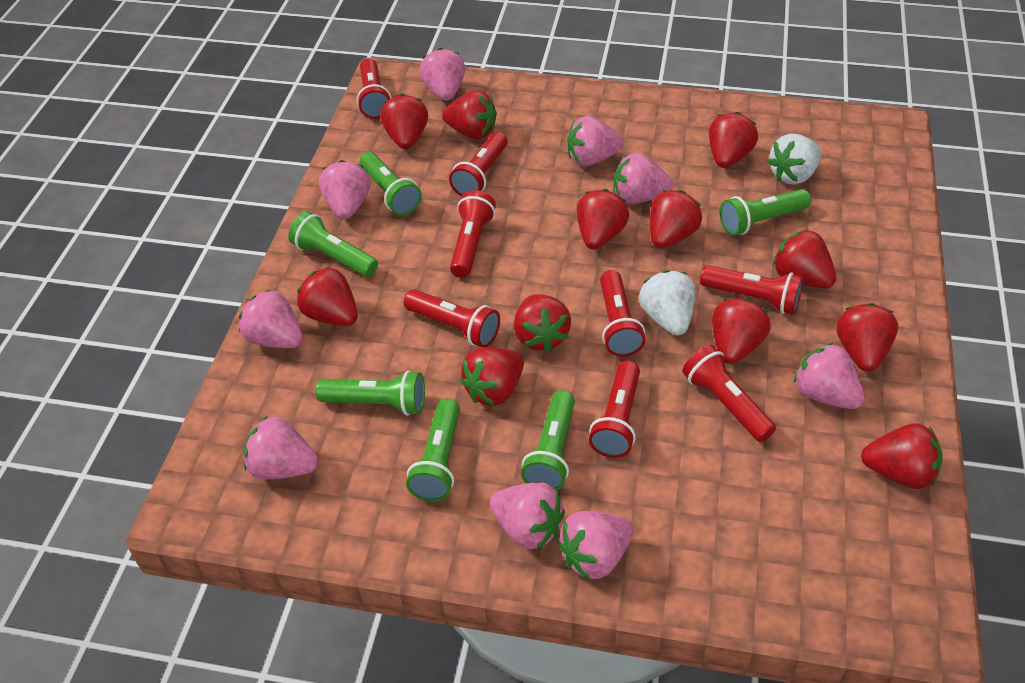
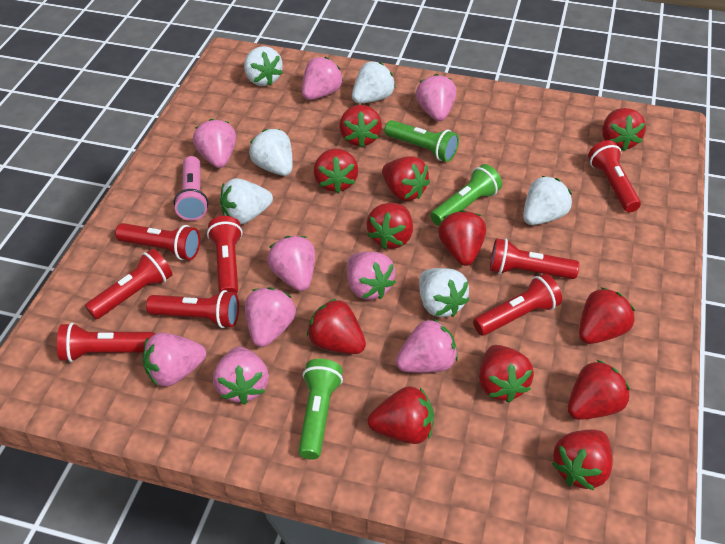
green flashlight: 6 -> 3
pink flashlight: 0 -> 1
white strawberry: 2 -> 6

